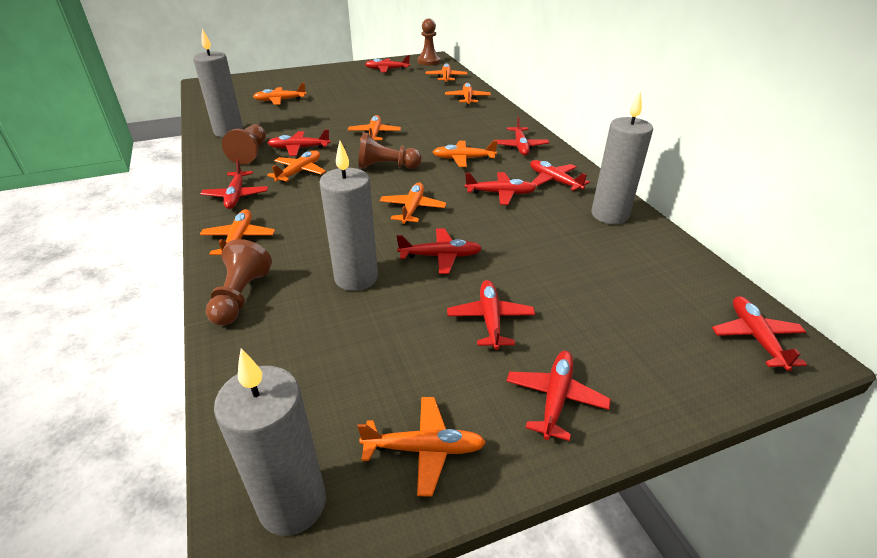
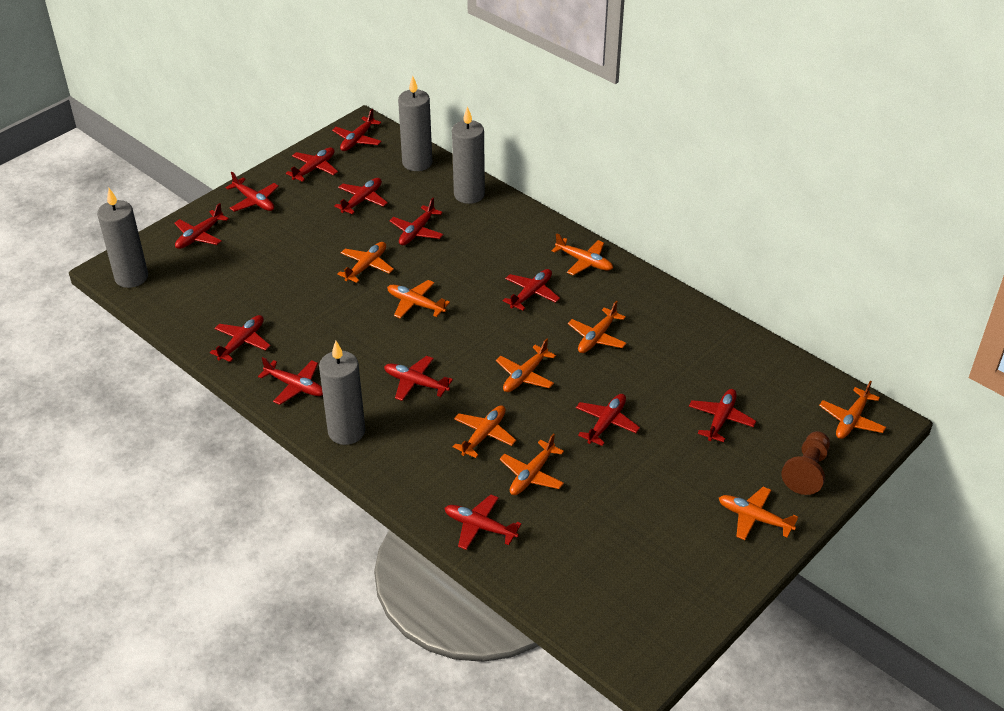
brown pawn: 4 -> 1
red plane: 10 -> 13

